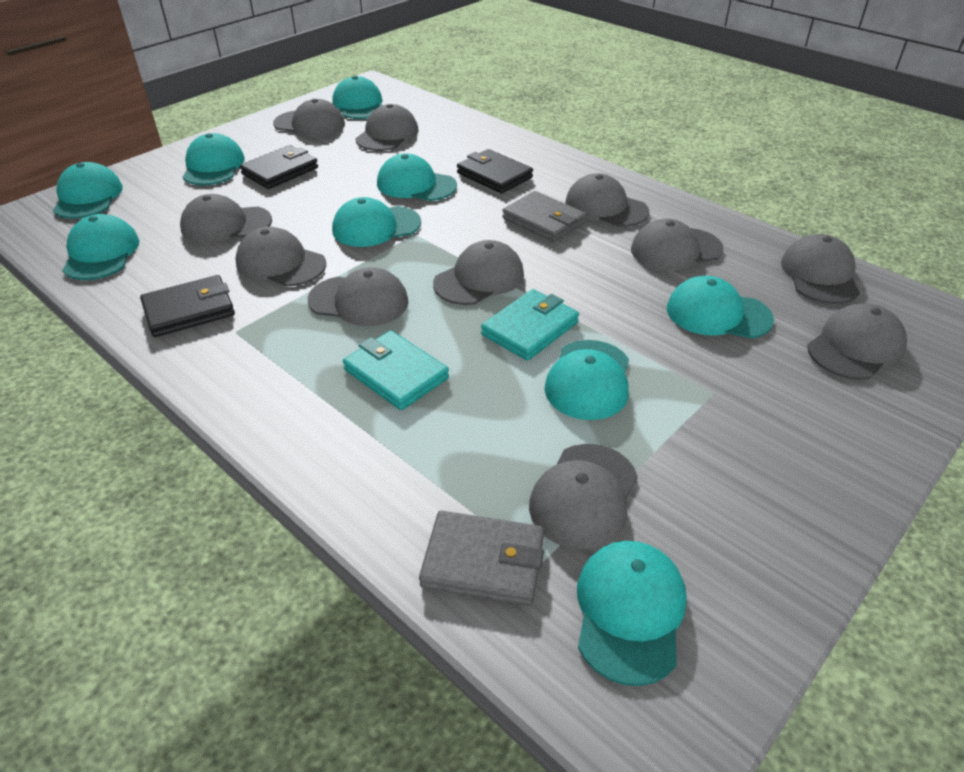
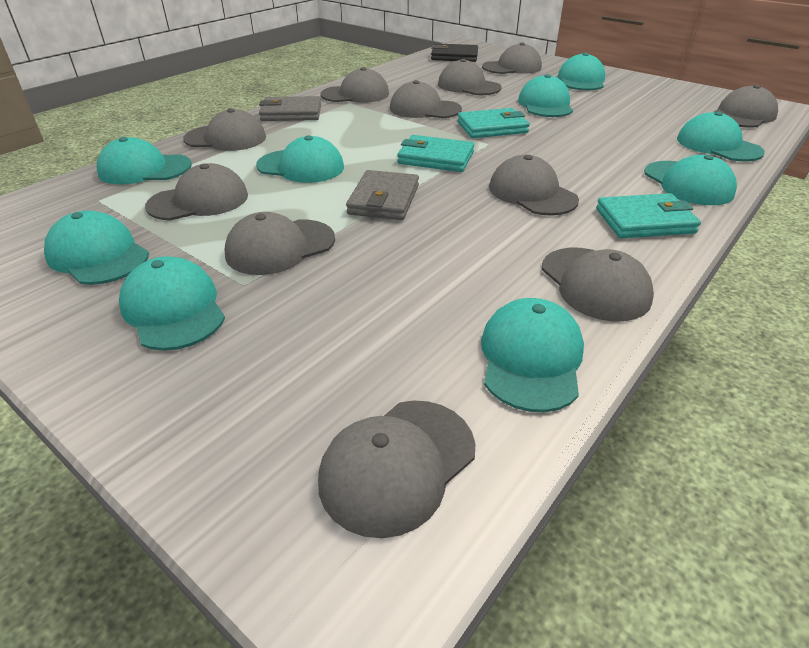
black wallet: 3 -> 1
turquoise wallet: 2 -> 3

